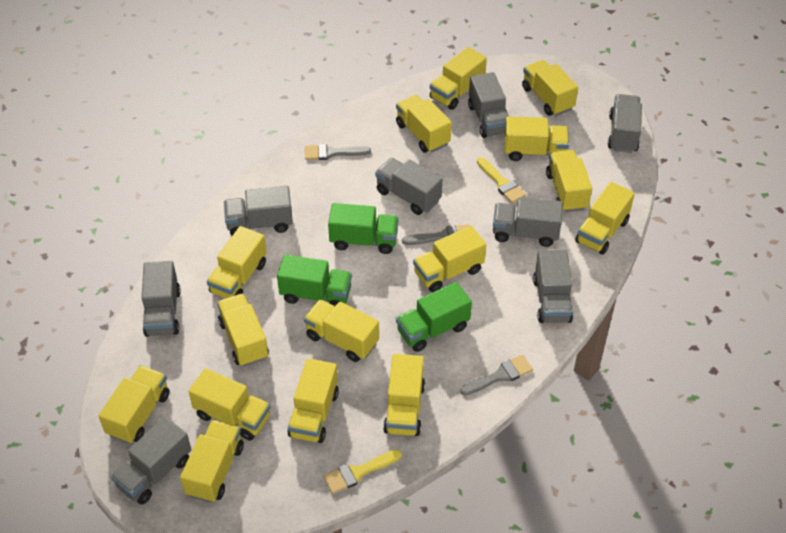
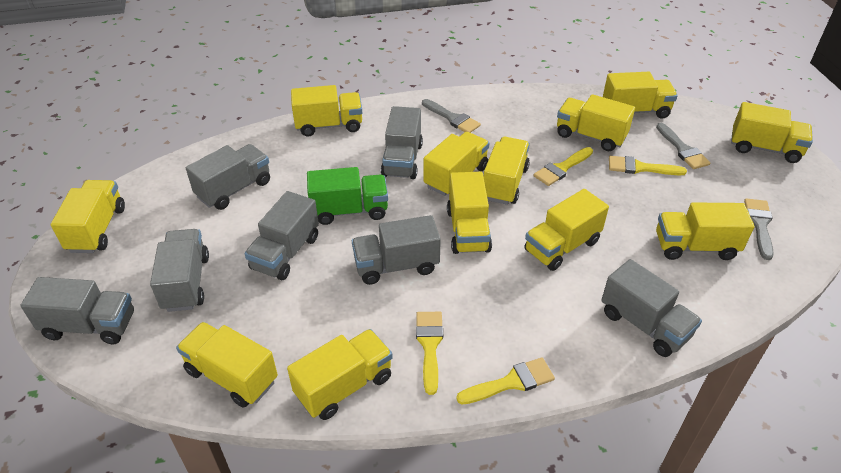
green truck: 3 -> 1
grey truck: 8 -> 7
yellow brush: 2 -> 4
yellow truck: 15 -> 12

